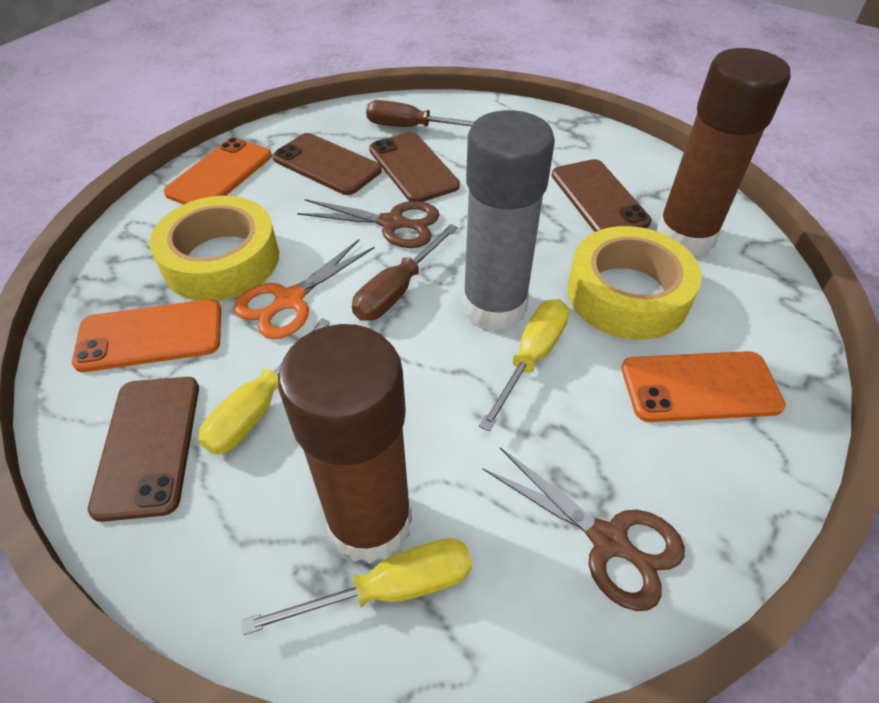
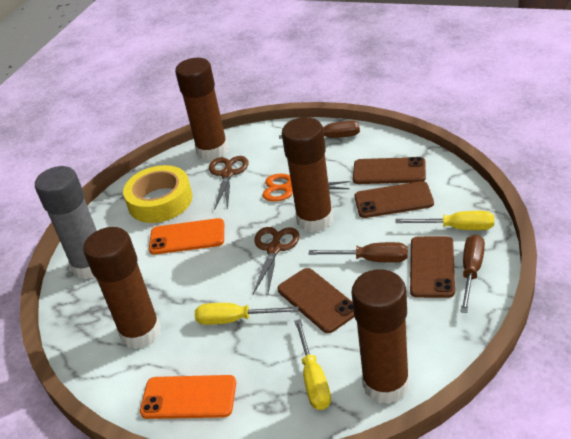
brown glue stick: 2 -> 4
brown screwdriver: 2 -> 3
orange phone: 3 -> 2
yellow tape: 2 -> 1

